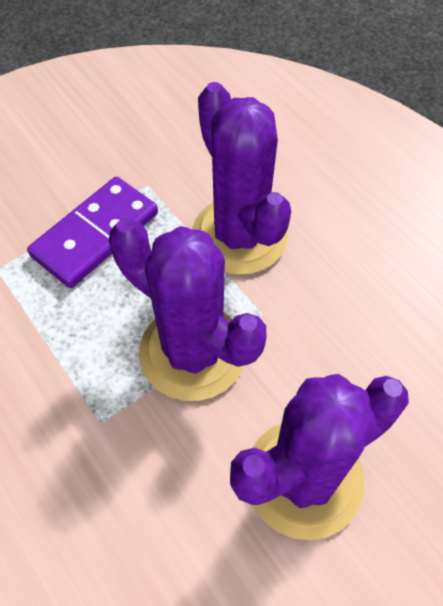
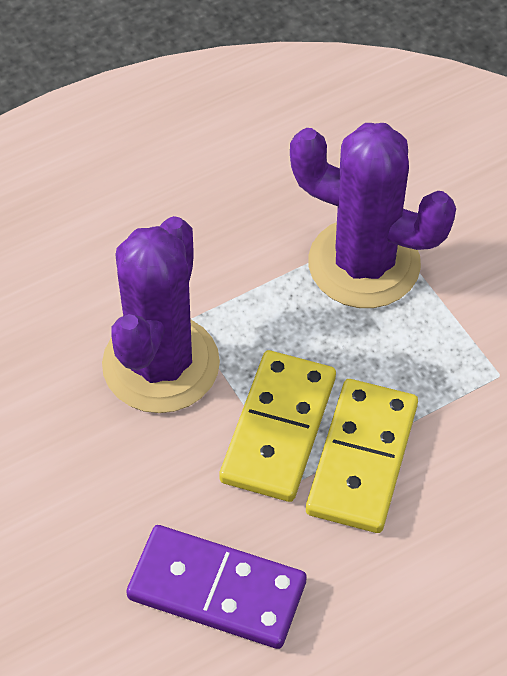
purple cactus: 3 -> 2
yellow domino: 0 -> 2

